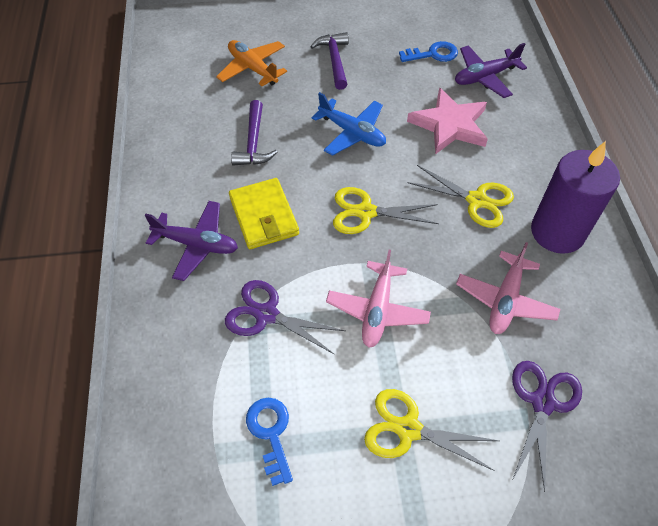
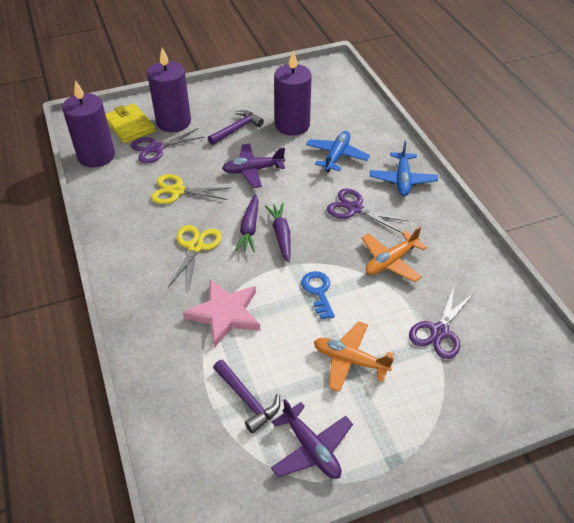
blue key: 2 -> 1
blue plane: 1 -> 2
orange plane: 1 -> 2
pink plane: 2 -> 0
purple candle: 1 -> 3
purple carrot: 0 -> 2
purple scissors: 2 -> 3
yellow scissors: 3 -> 2

